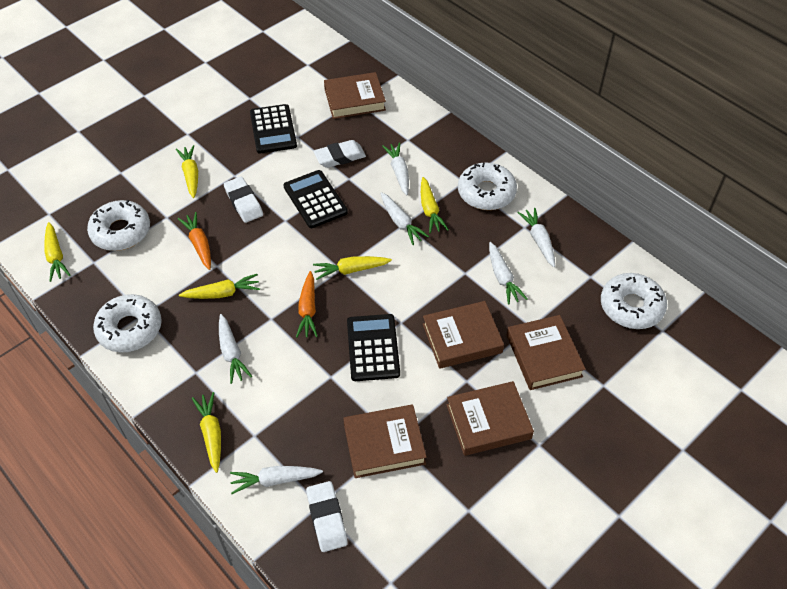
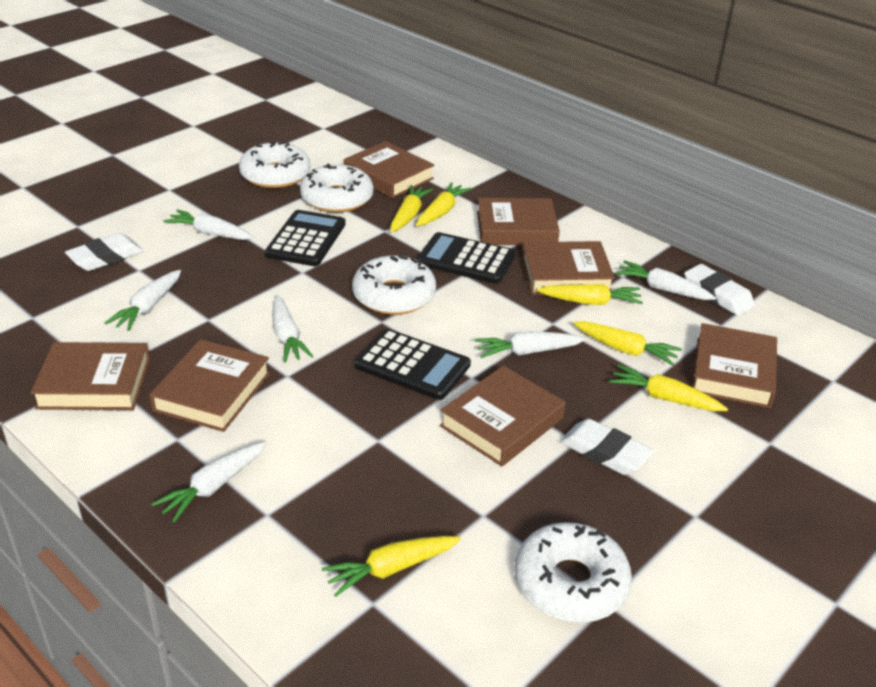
brown book: 5 -> 7
orange carrot: 2 -> 0

